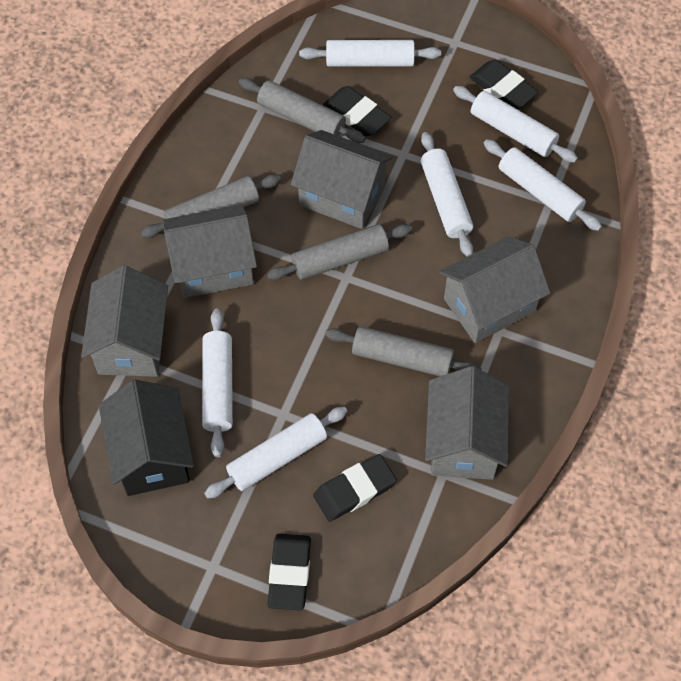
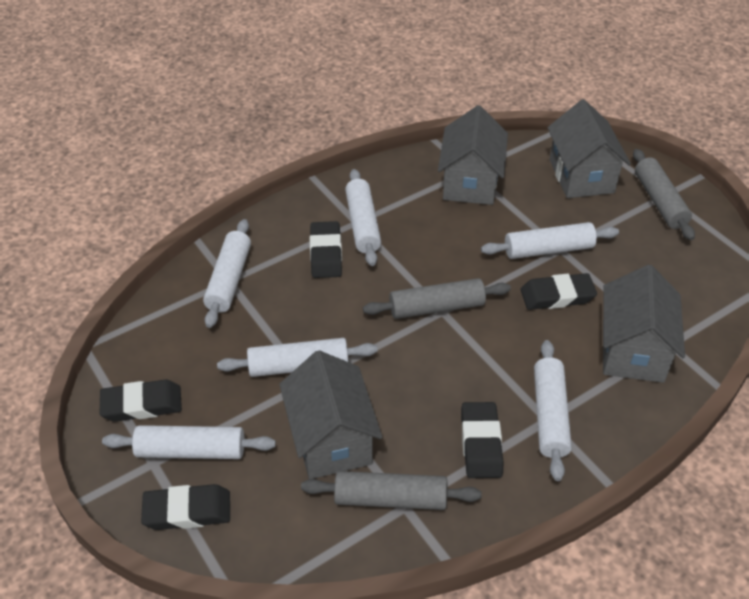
black eraser: 4 -> 5
black house: 1 -> 0
grey house: 5 -> 4
grey rolling pin: 4 -> 3

